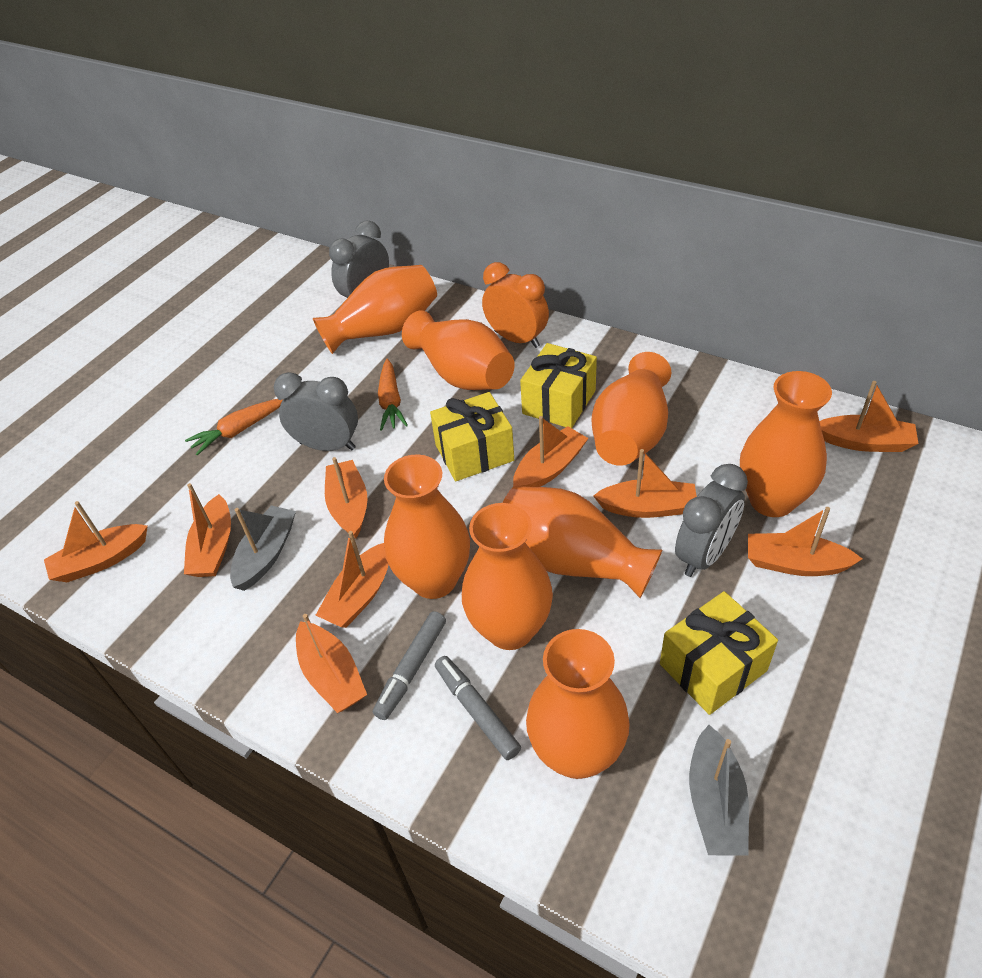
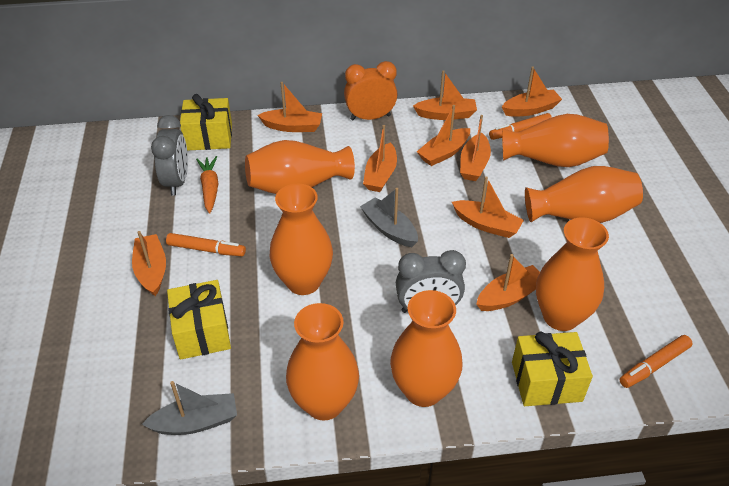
grey clock: 3 -> 2
grey marker: 2 -> 0
orange carrot: 2 -> 1
orange marker: 0 -> 3
orange vase: 8 -> 7

